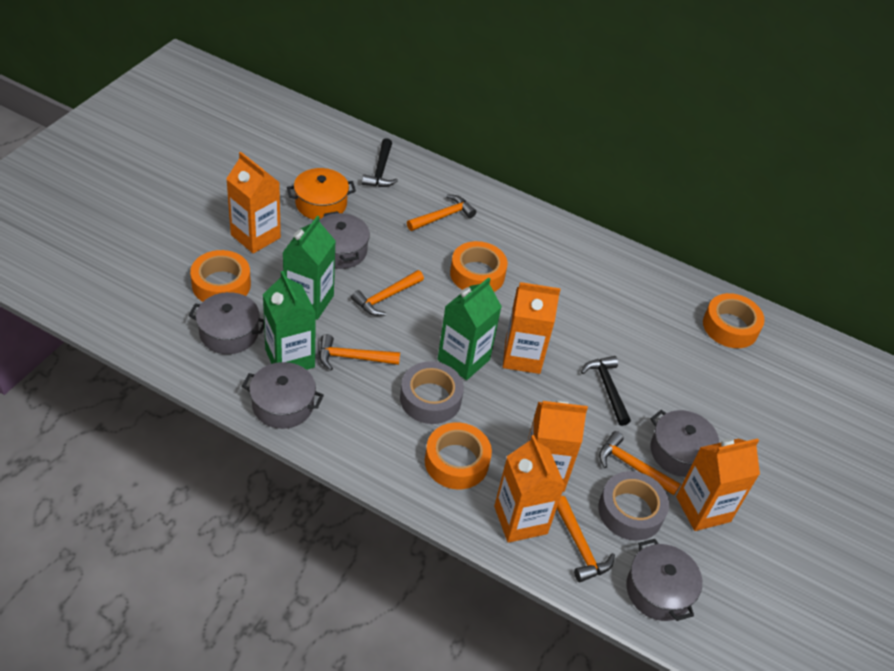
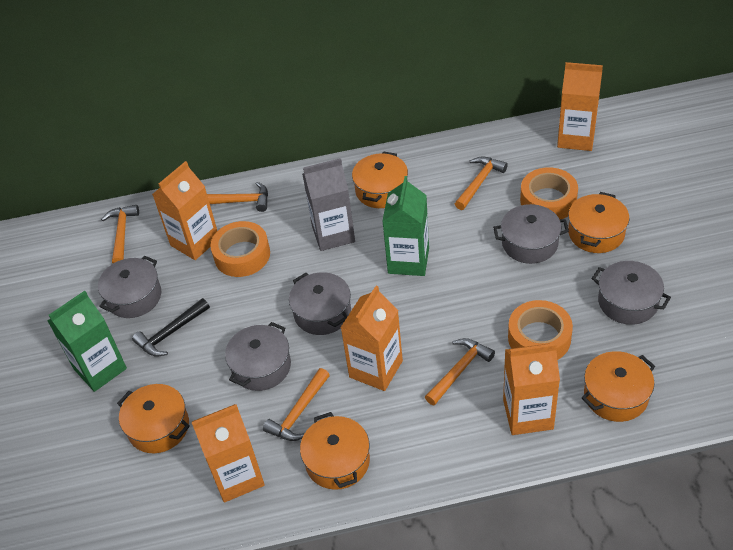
black hammer: 2 -> 1
green carton: 3 -> 2
grey carton: 0 -> 1
grey tape: 2 -> 0
orange pot: 1 -> 5
orange tape: 4 -> 3

